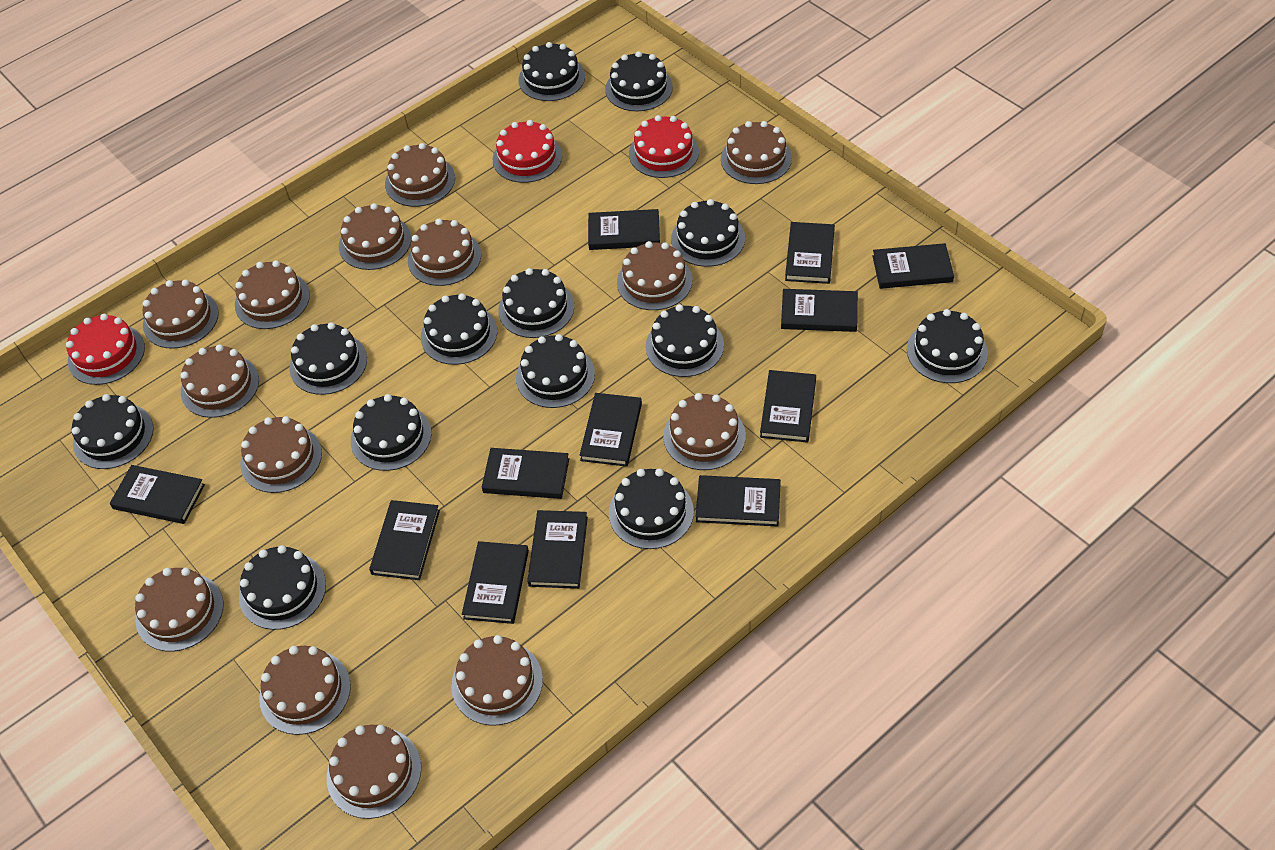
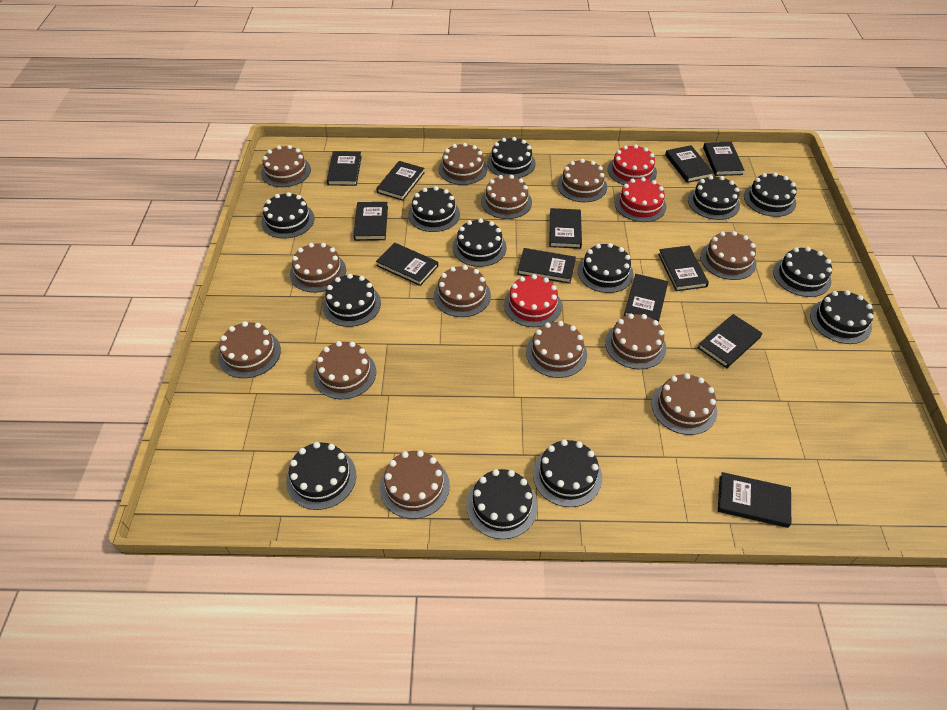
brown cake: 14 -> 13

